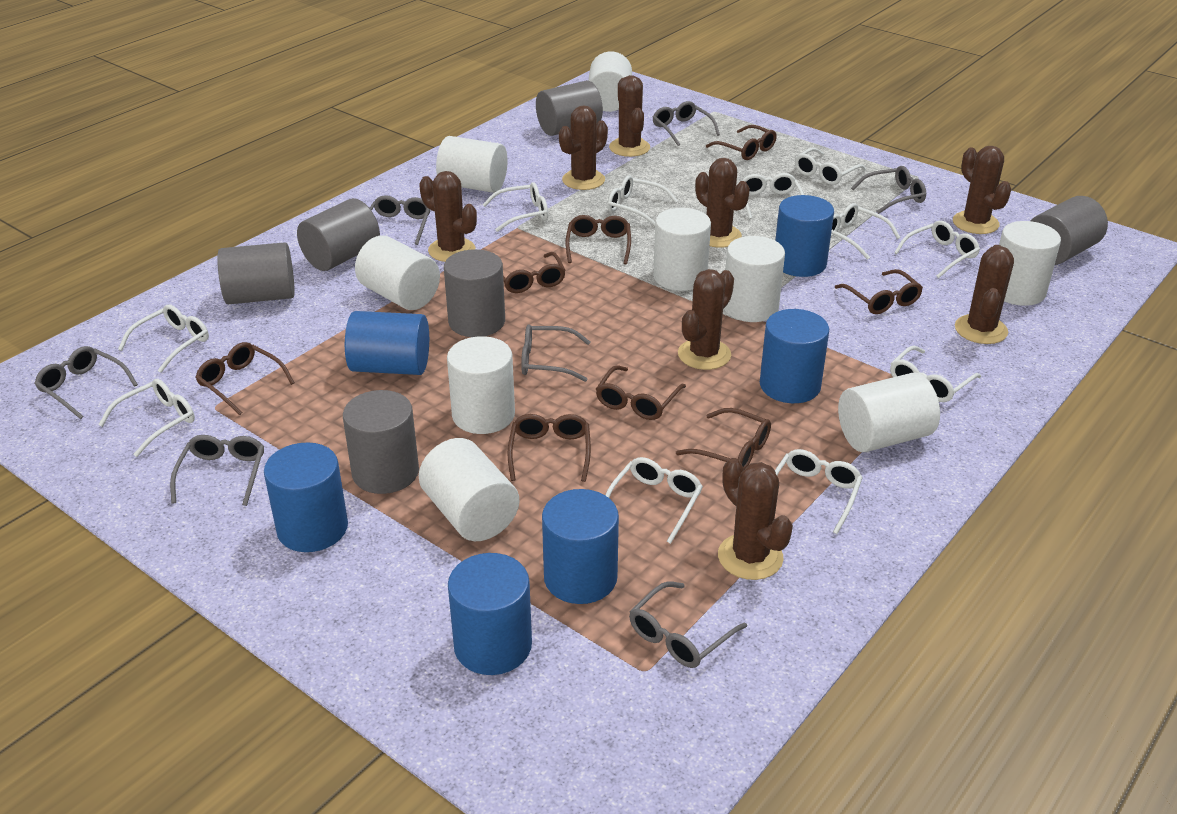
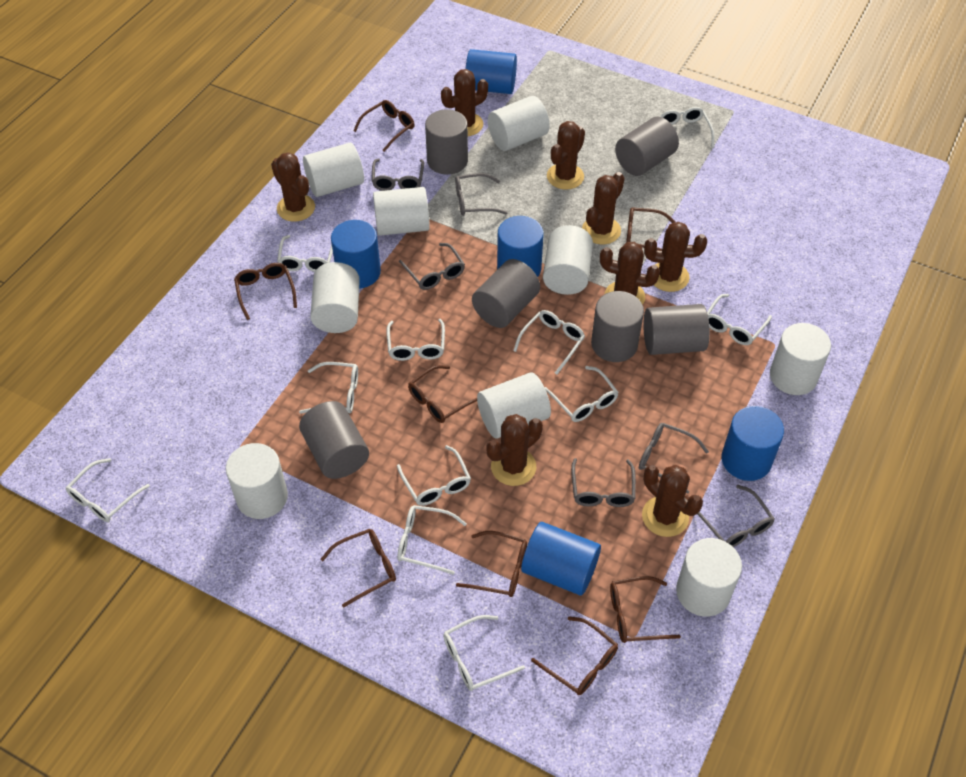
blue cylinder: 6 -> 5
grey glasses: 7 -> 6

